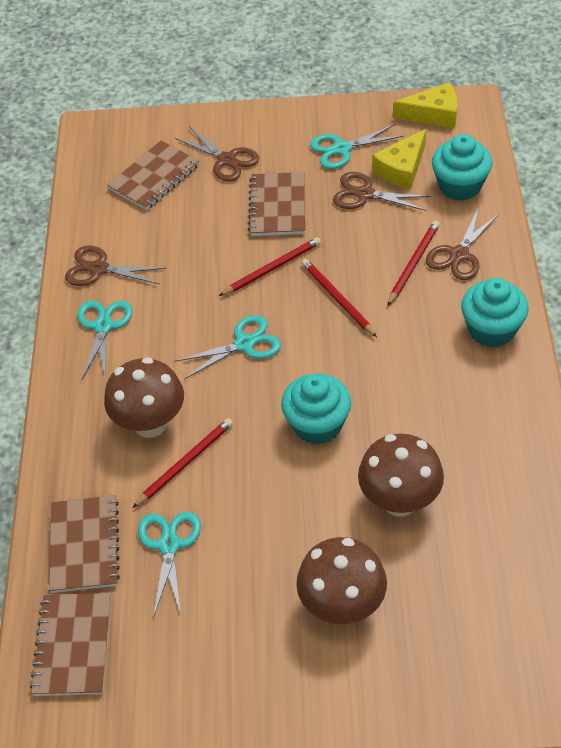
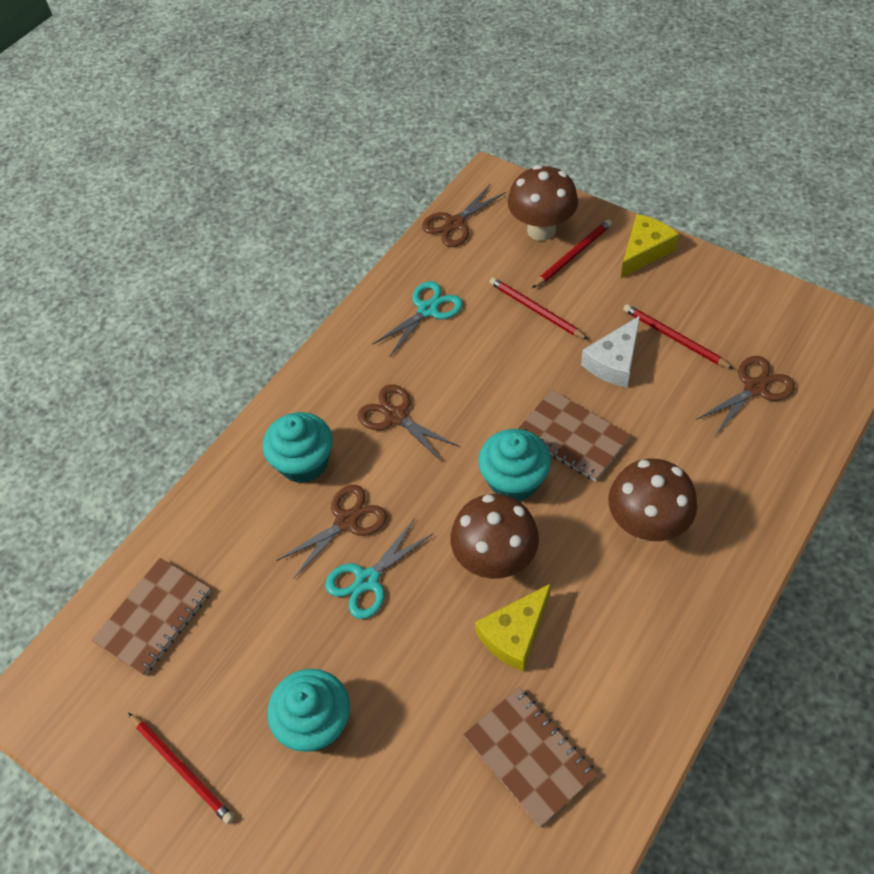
brown notebook: 4 -> 3
turquoise scissors: 4 -> 2
white cheese: 0 -> 1

